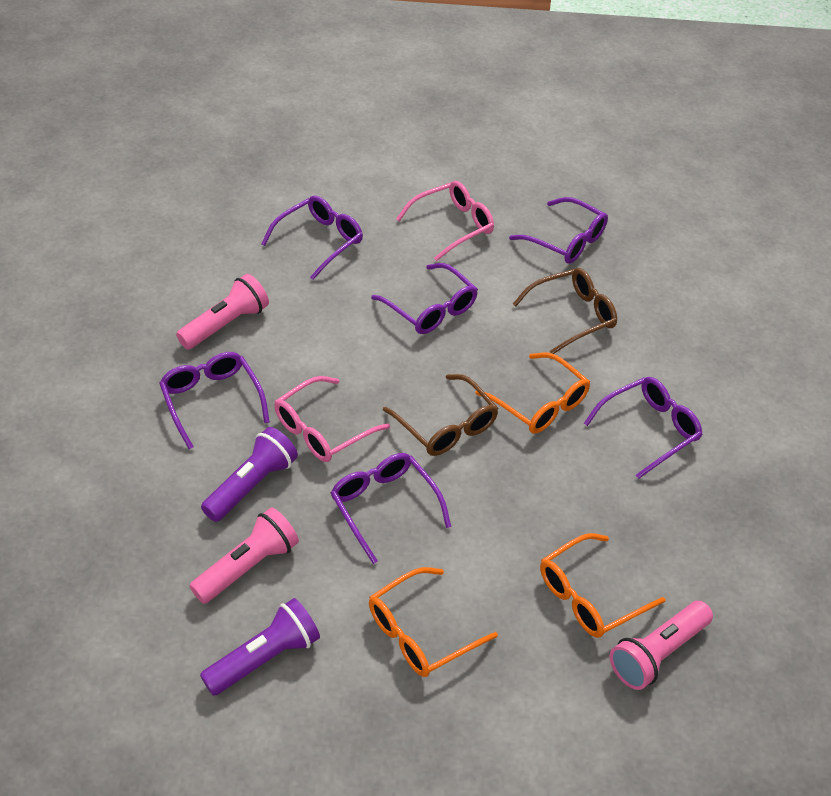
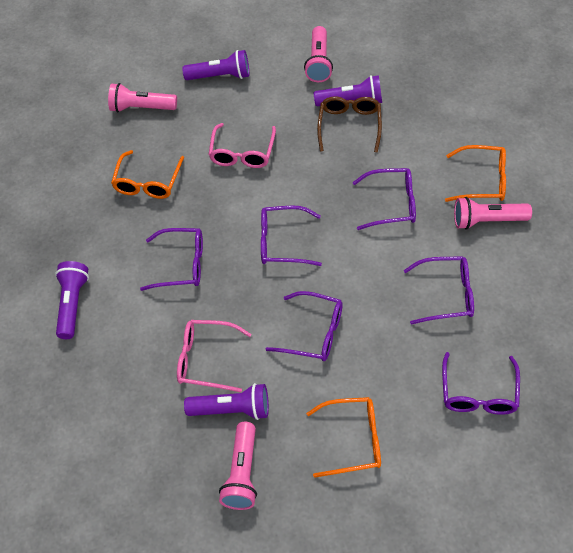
brown glasses: 2 -> 1
pink flashlight: 3 -> 4
purple flashlight: 2 -> 4

